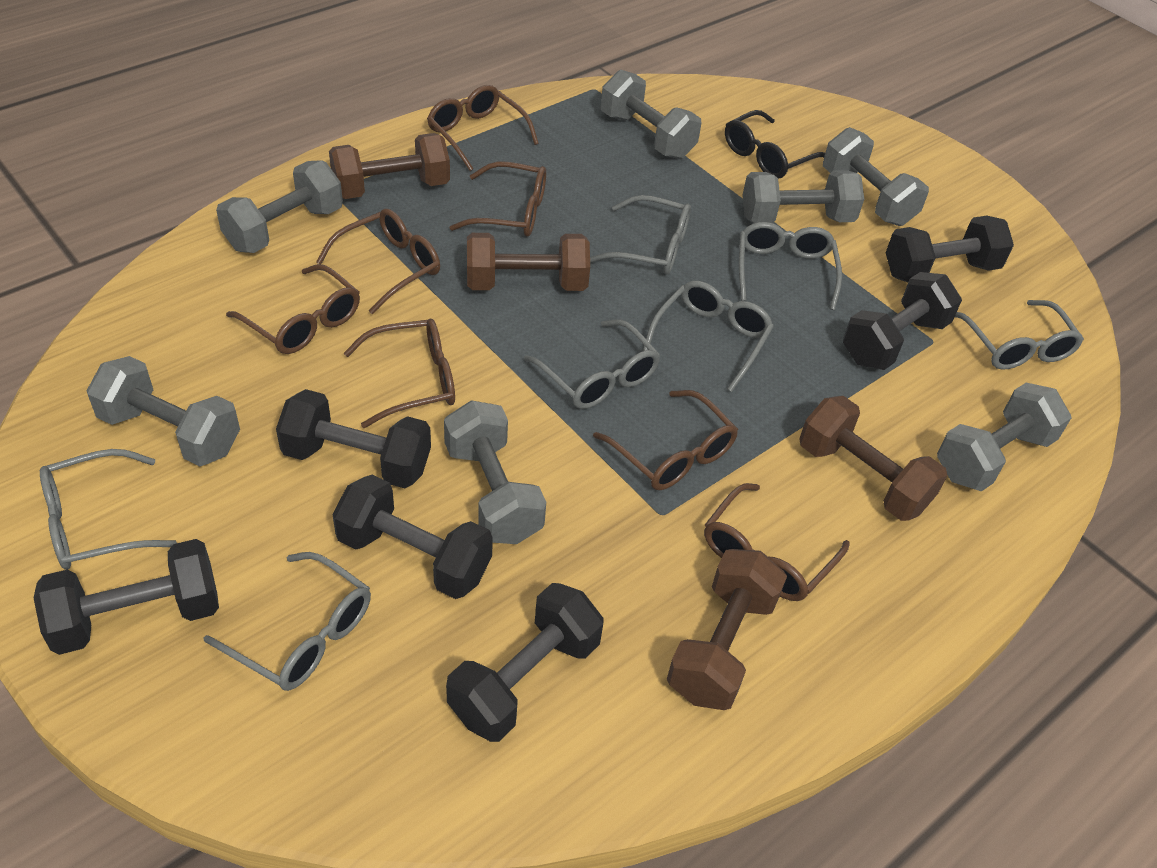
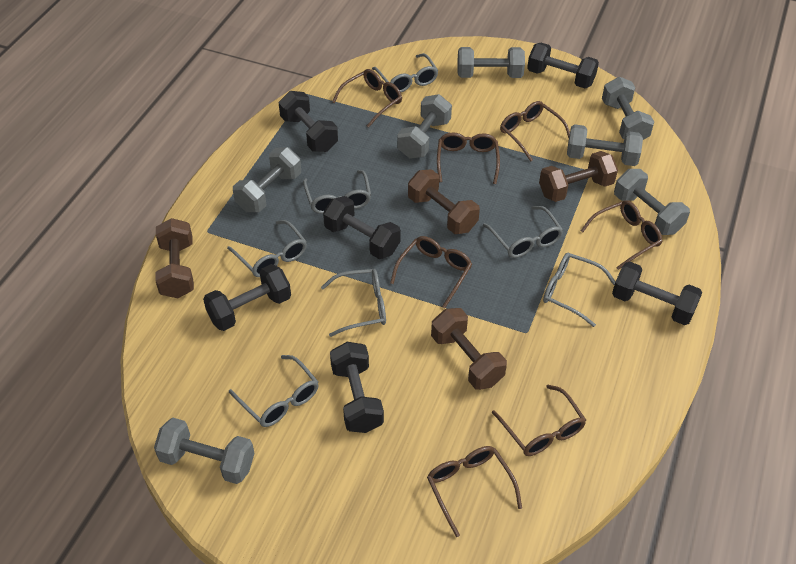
black glasses: 1 -> 0

